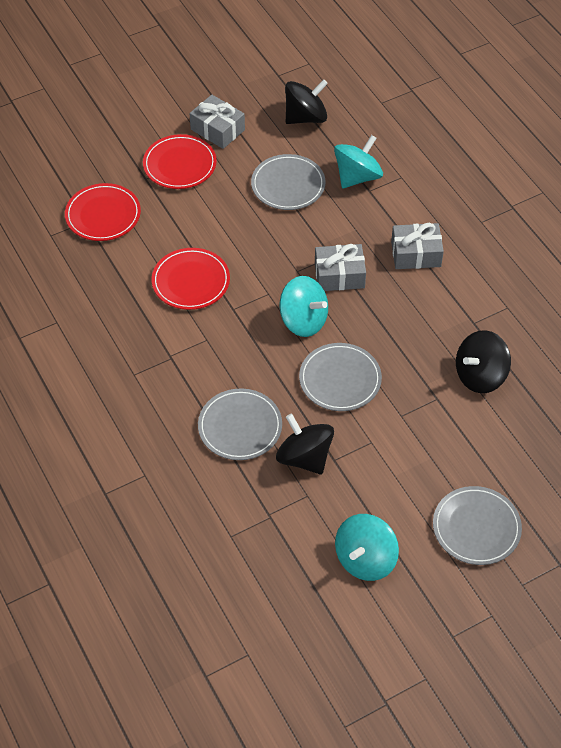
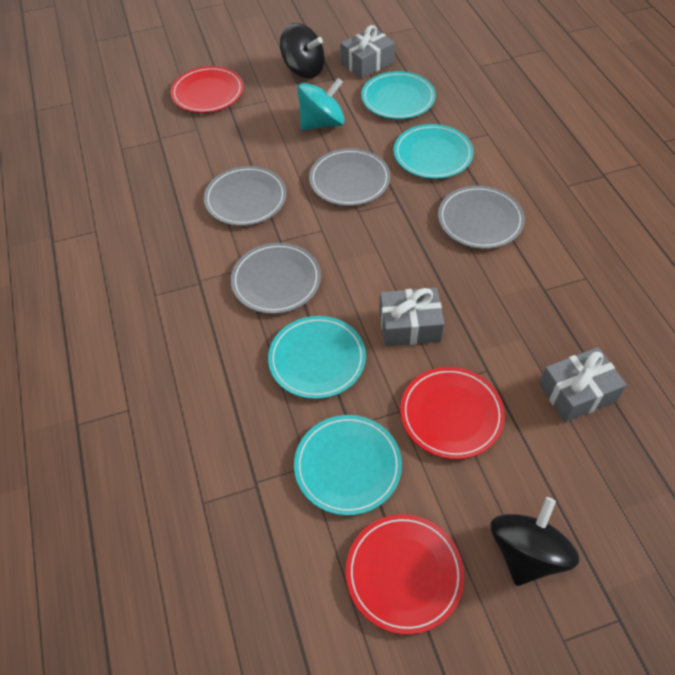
black spinning top: 3 -> 2
turquoise plate: 0 -> 4
turquoise spinning top: 3 -> 1

